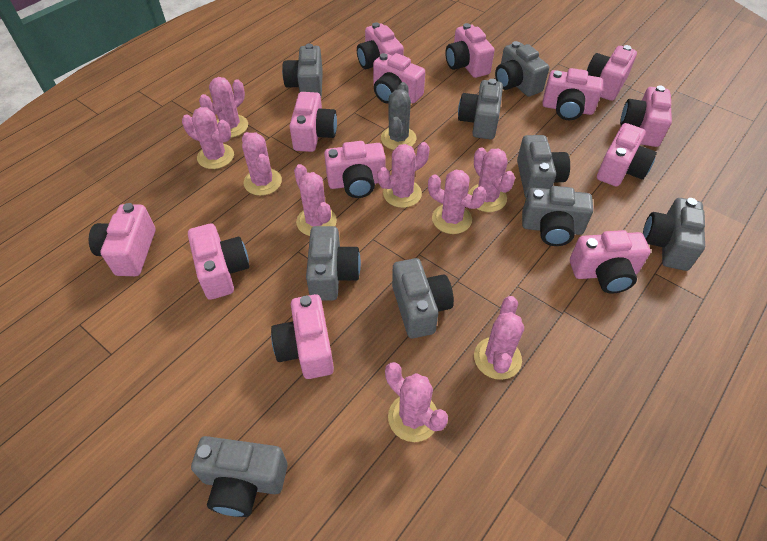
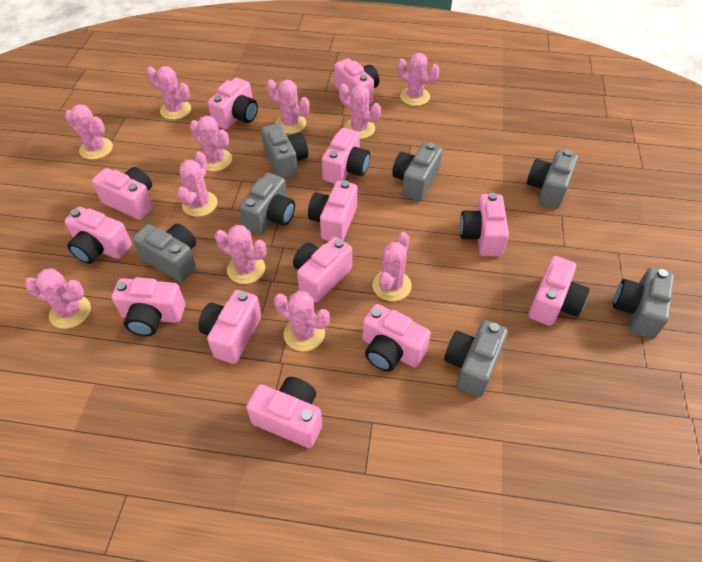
grey cactus: 1 -> 0
grey camera: 9 -> 7
pink cactus: 9 -> 11

